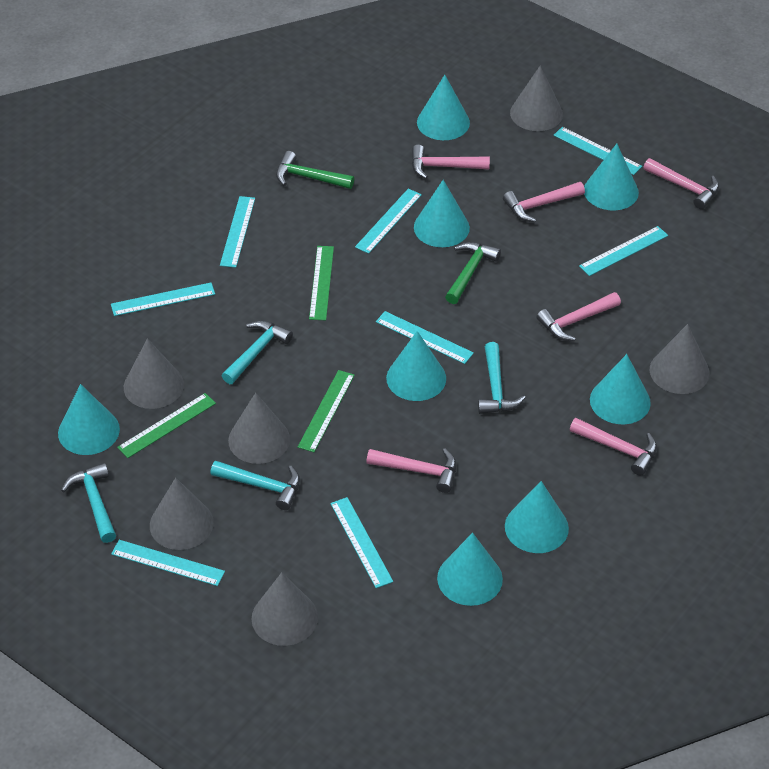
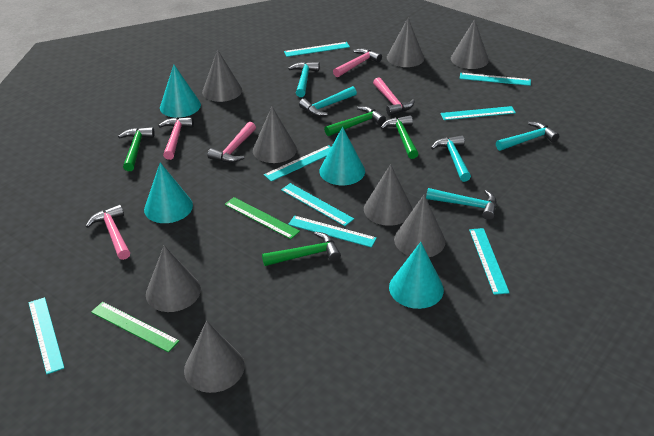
green hammer: 2 -> 4
green ruler: 3 -> 2
grey cone: 6 -> 8
pink hammer: 6 -> 5
turquoise cone: 8 -> 4
turquoise hammer: 4 -> 5

